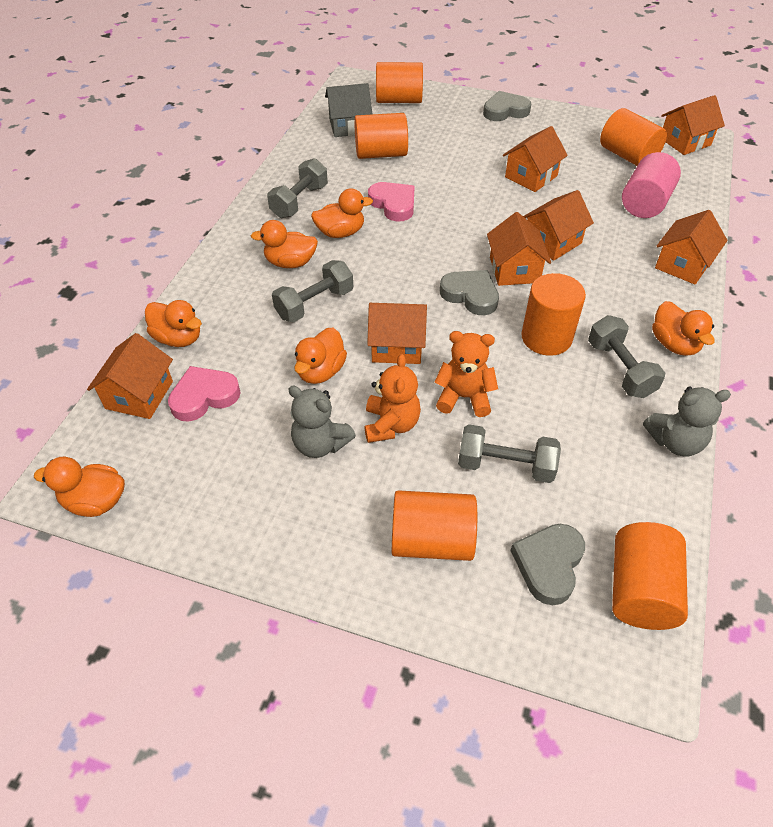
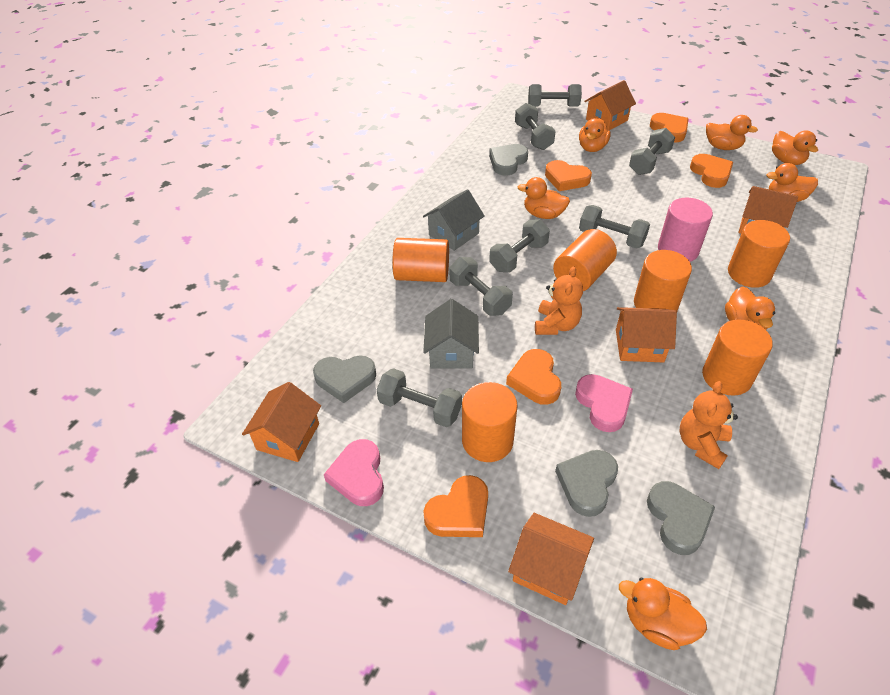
grey dumbbell: 4 -> 7
grey heart: 3 -> 4
grey house: 1 -> 2
grey teddy bear: 2 -> 0
orange duck: 6 -> 7
orange heart: 0 -> 5
orange house: 7 -> 5

